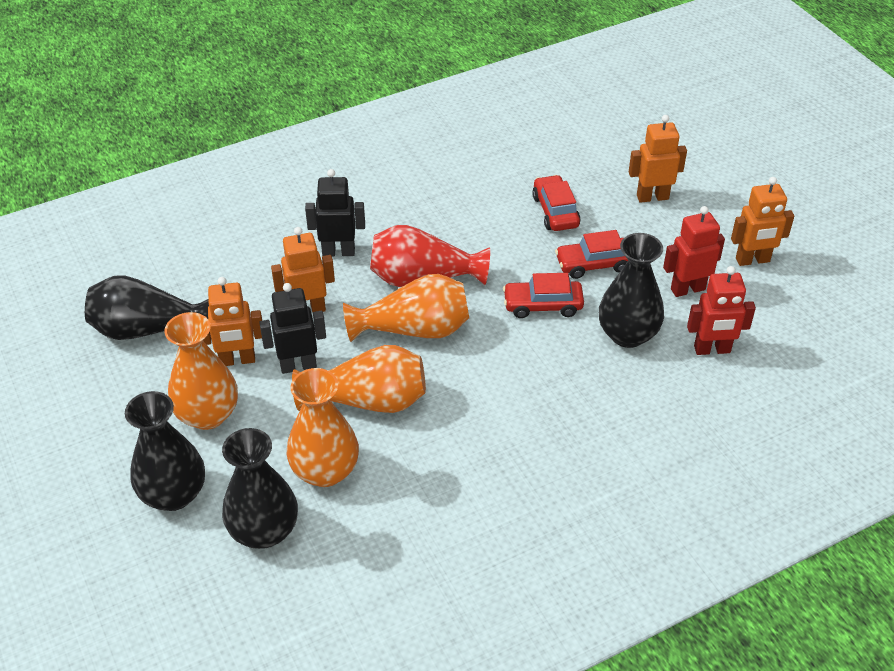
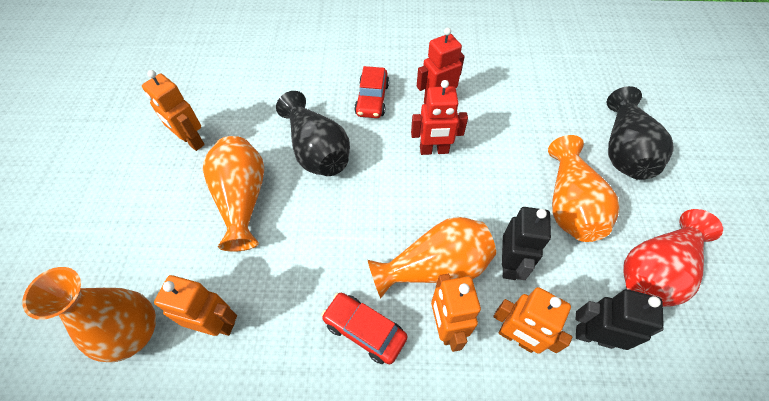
black vase: 4 -> 2
red car: 3 -> 2

